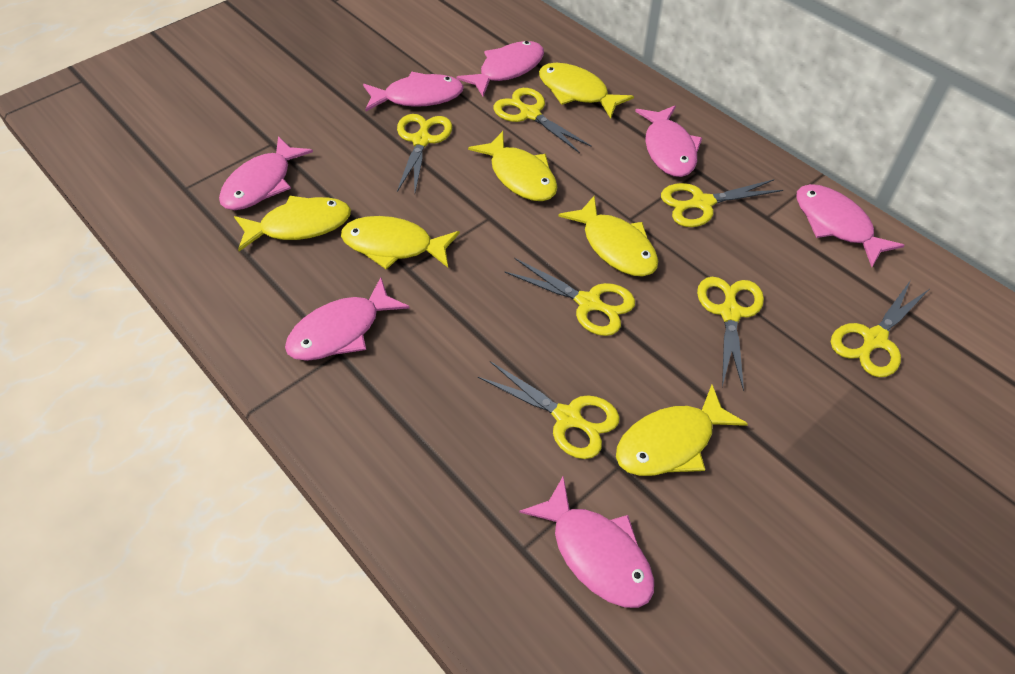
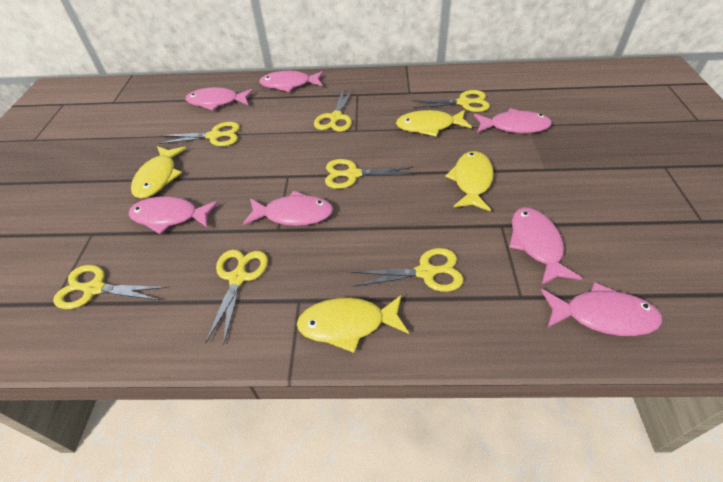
yellow fish: 6 -> 4

